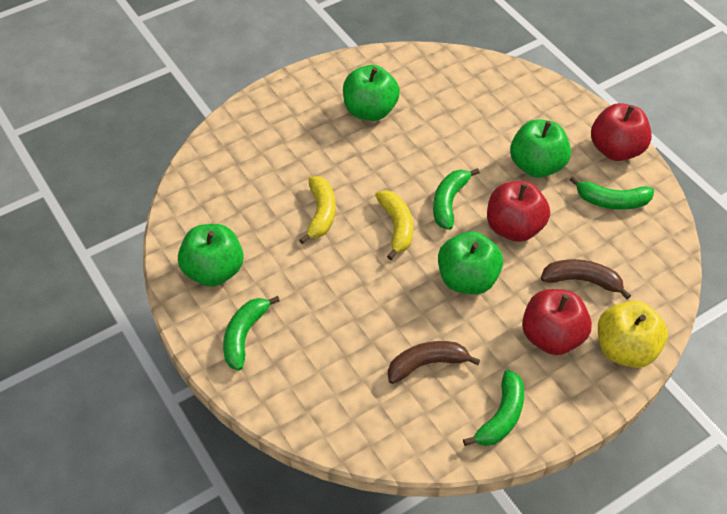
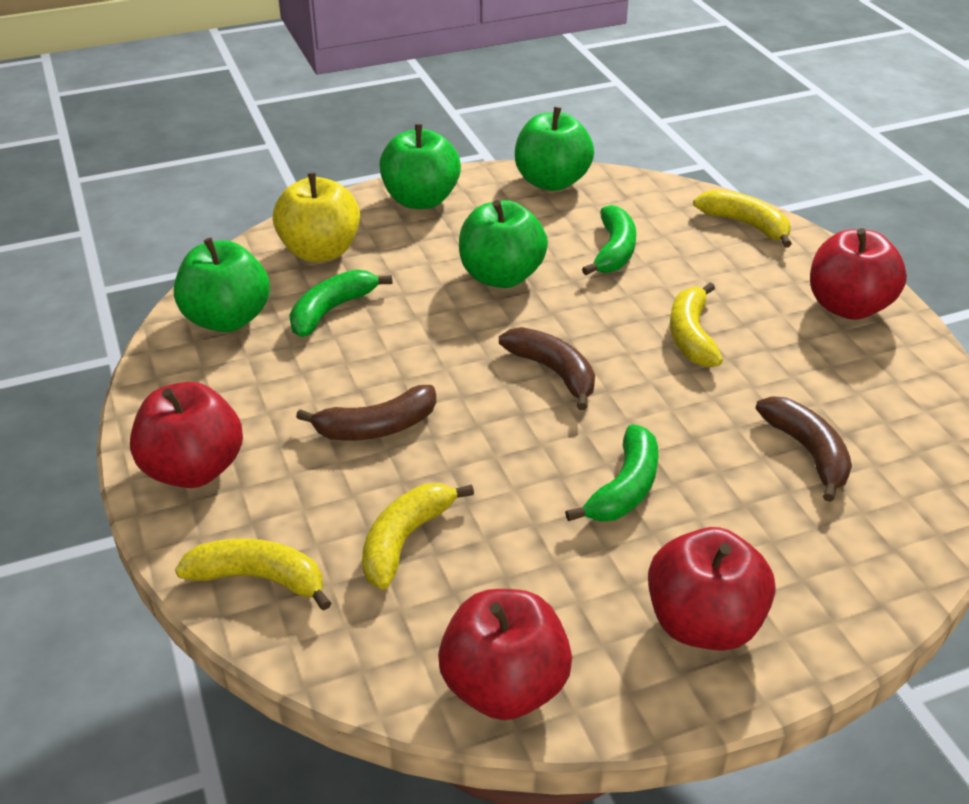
brown banana: 2 -> 3
green banana: 4 -> 3
red apple: 3 -> 4
yellow banana: 2 -> 4

